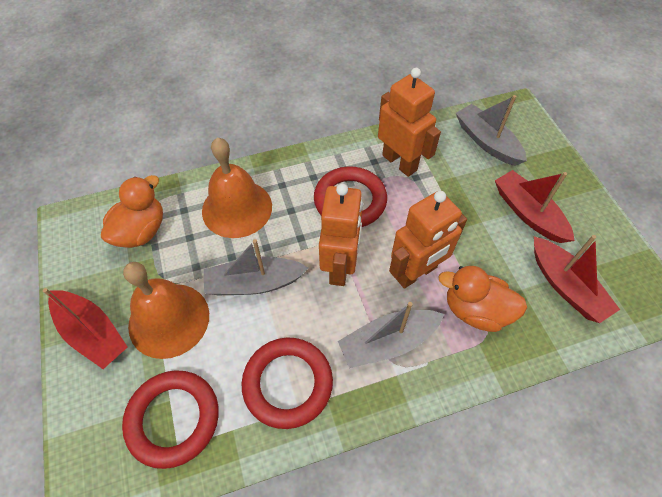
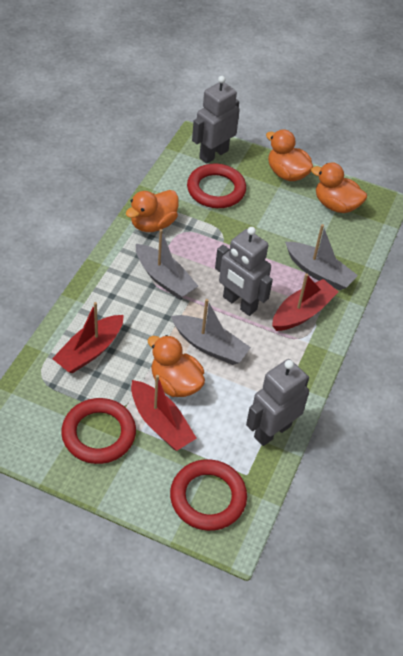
grey robot: 0 -> 3
orange bell: 2 -> 0
orange duck: 2 -> 4
orange robot: 3 -> 0

